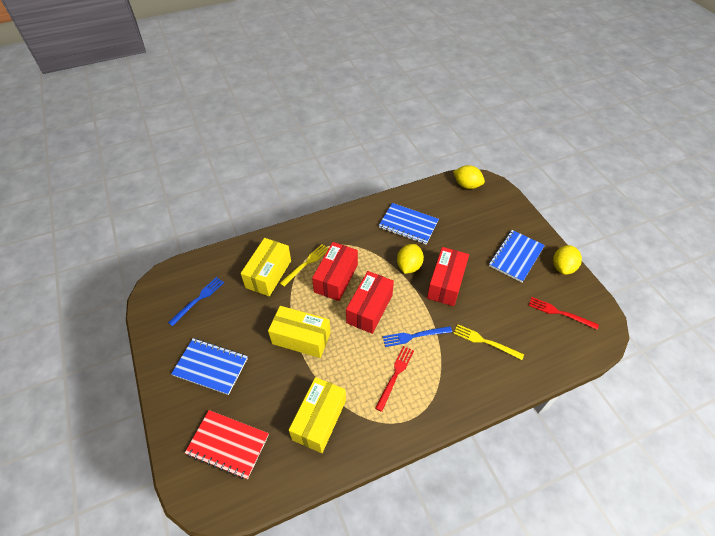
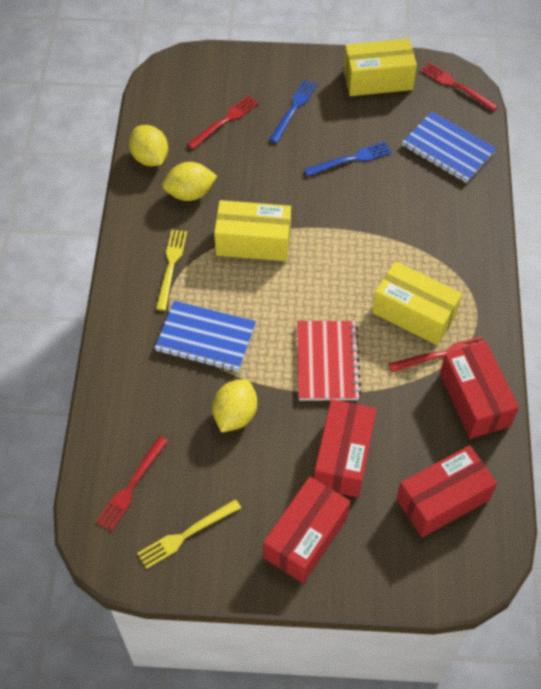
blue notebook: 3 -> 2
red box: 3 -> 4
red fork: 2 -> 4

